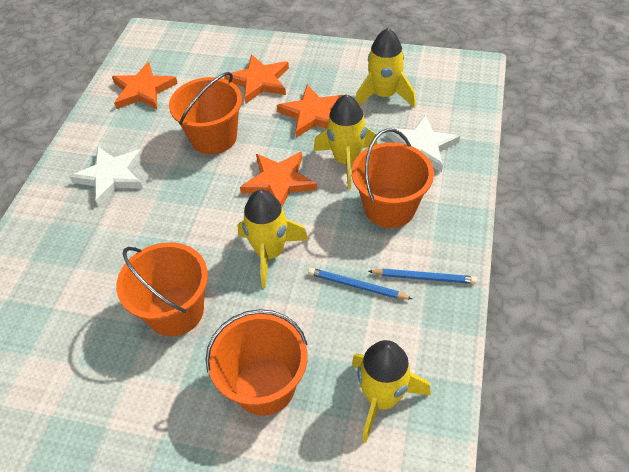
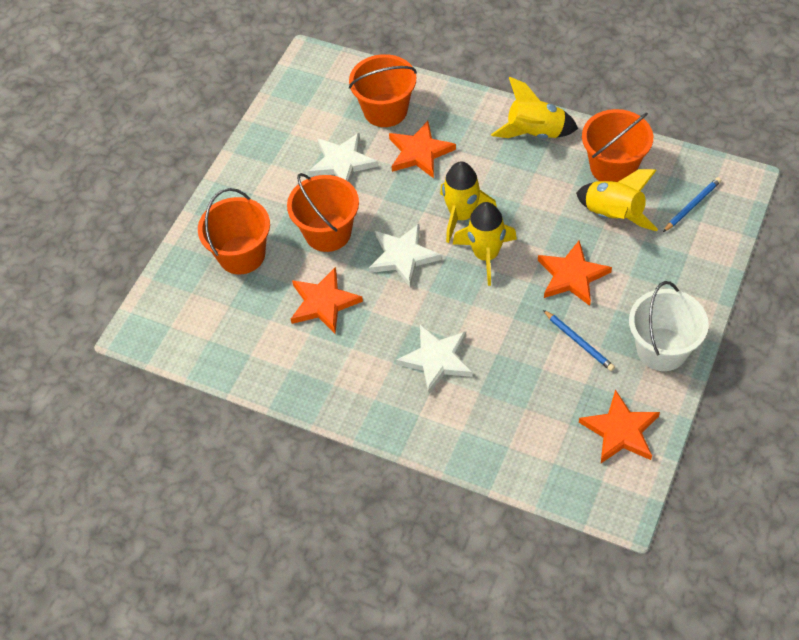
white bucket: 0 -> 1
white star: 2 -> 3

